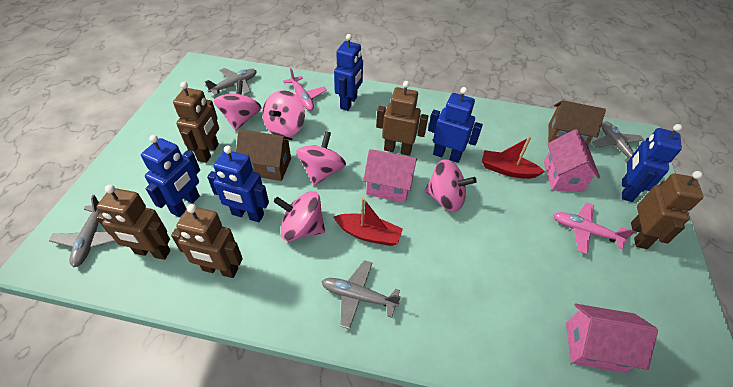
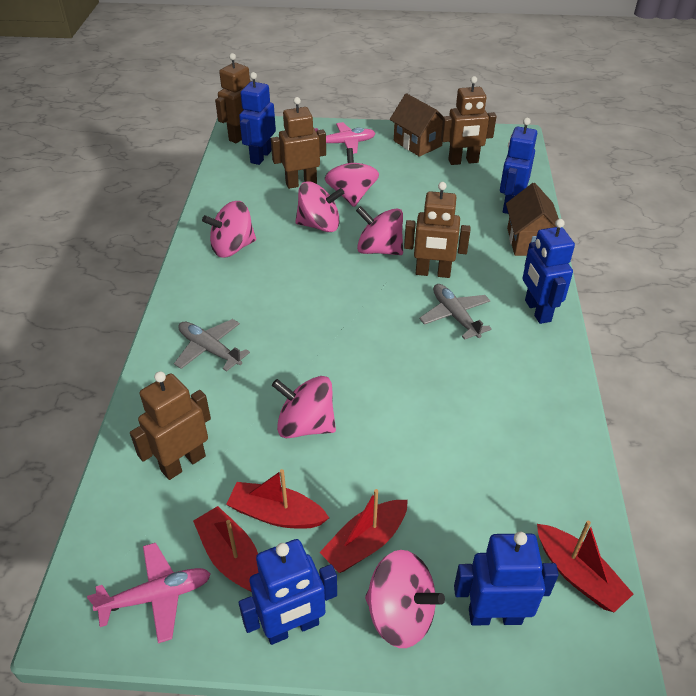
grey plane: 4 -> 2
pink house: 3 -> 0
pink spinning top: 5 -> 6
red boat: 2 -> 4

